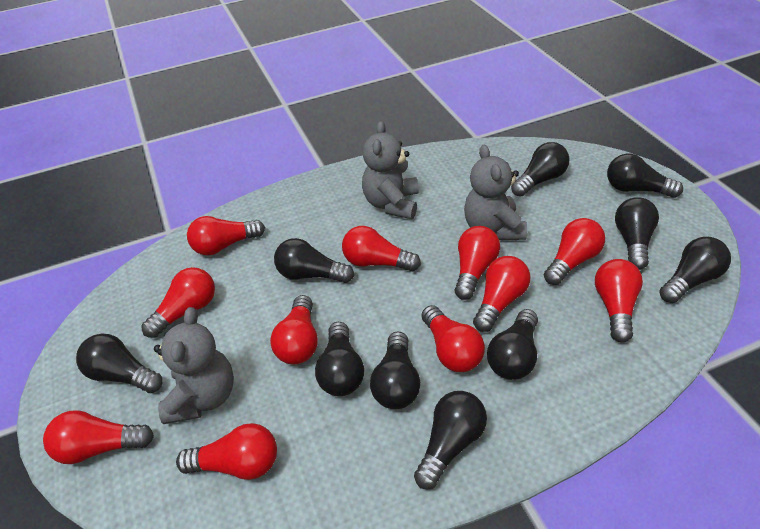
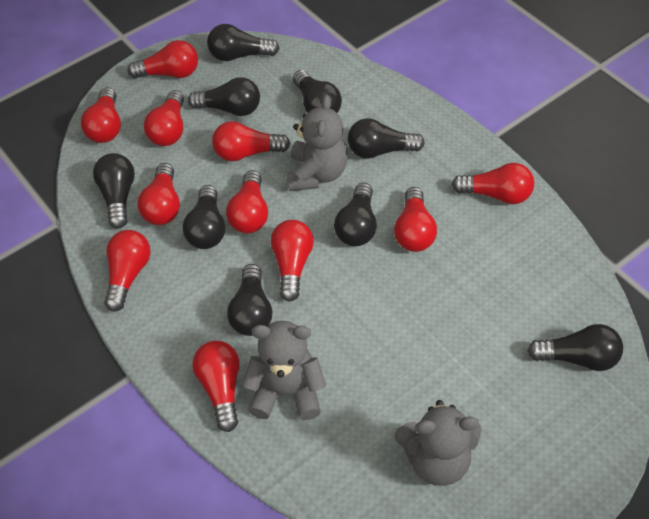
black light bulb: 10 -> 9

